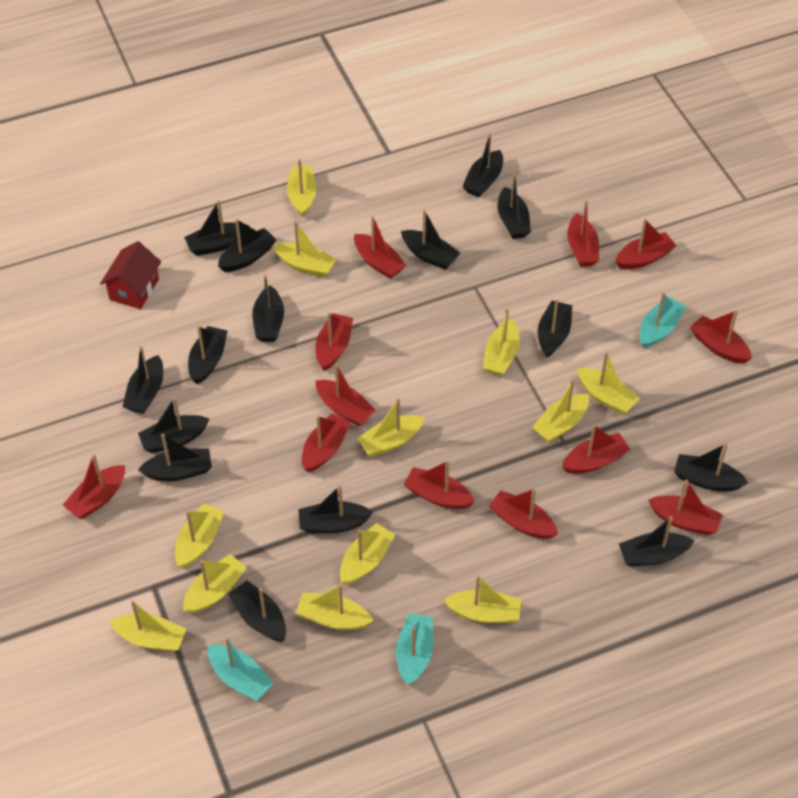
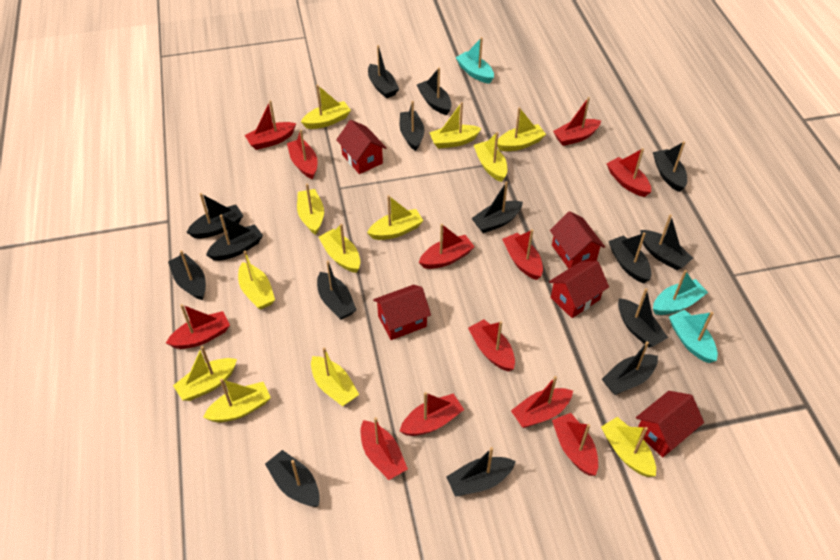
red house: 1 -> 5

